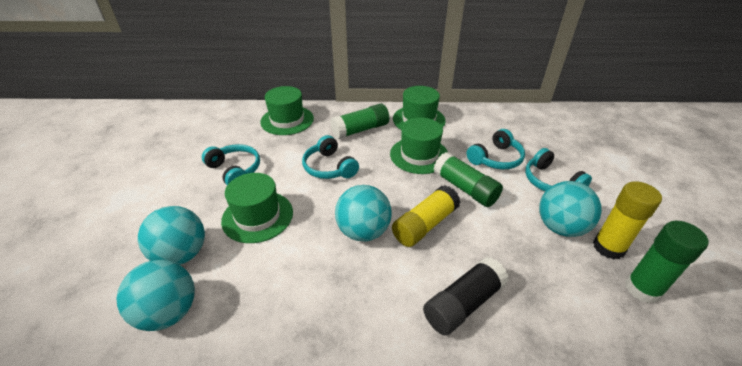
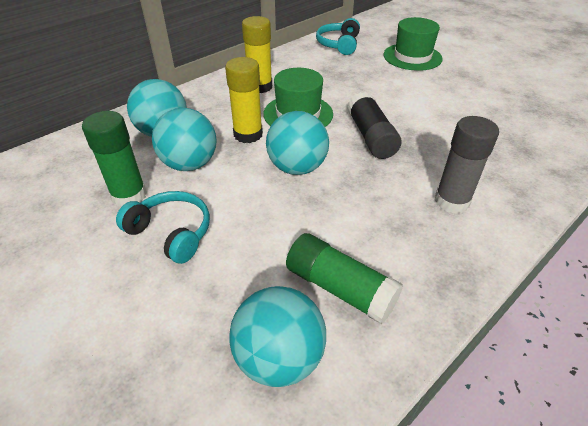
green glue stick: 3 -> 2
green hat: 4 -> 2
grey glue stick: 0 -> 1
turquoise headphones: 4 -> 2

